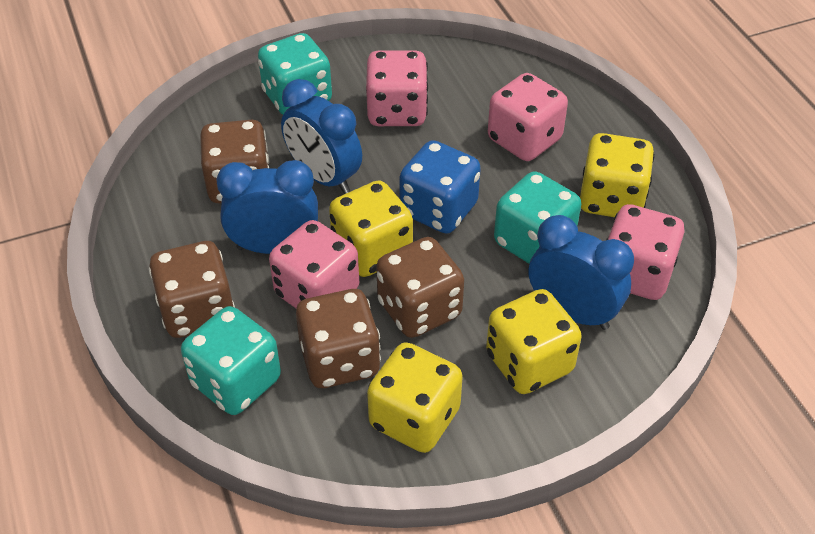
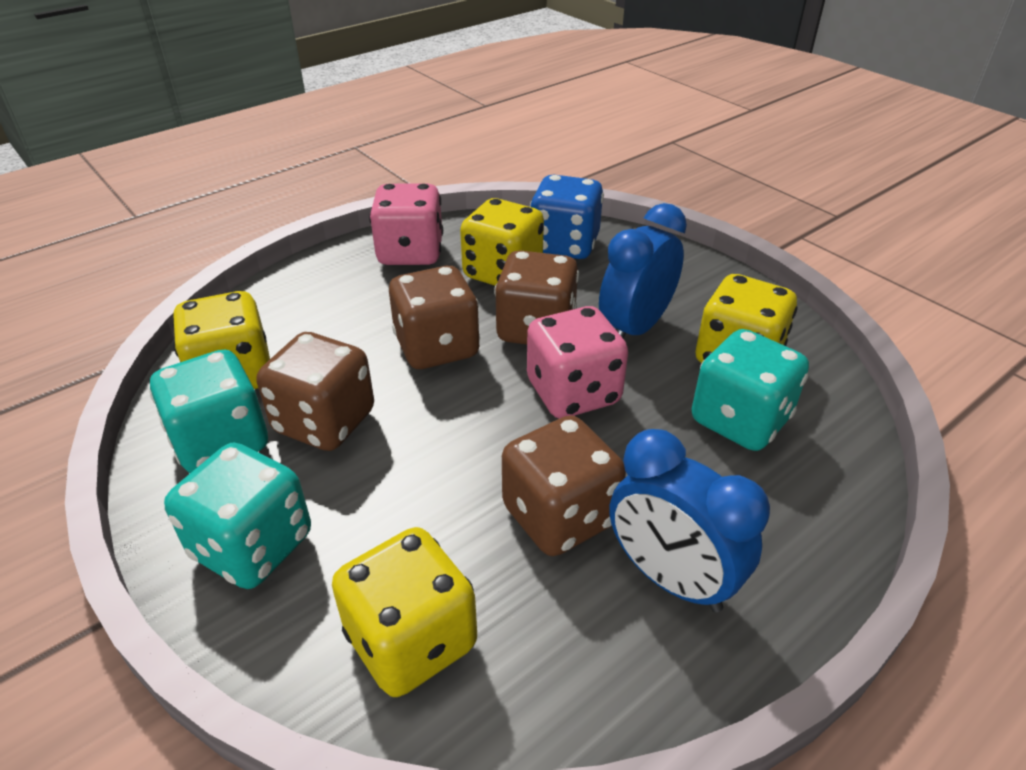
blue clock: 3 -> 2
pink dice: 4 -> 2

